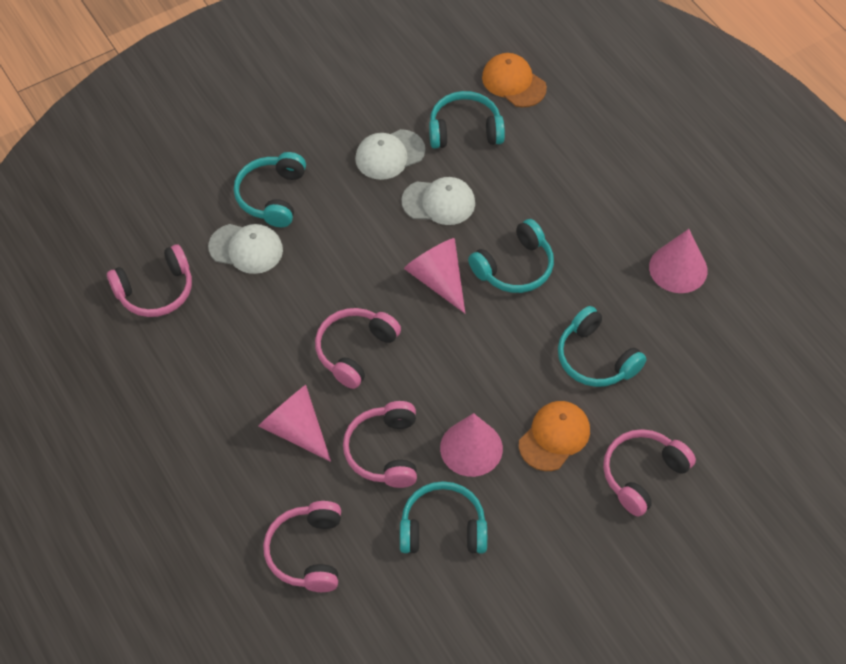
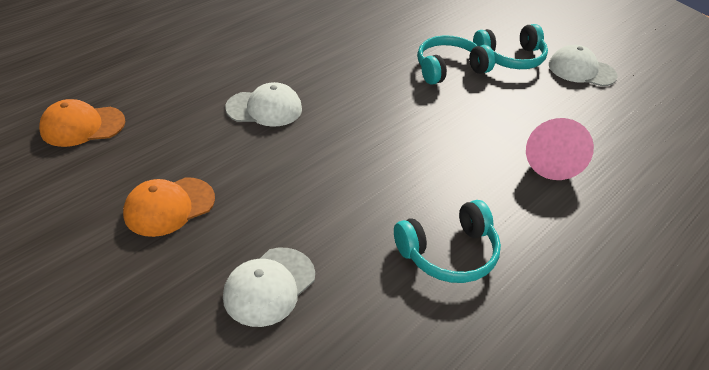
pink cone: 4 -> 1
pink headphones: 5 -> 0
turquoise headphones: 5 -> 3

